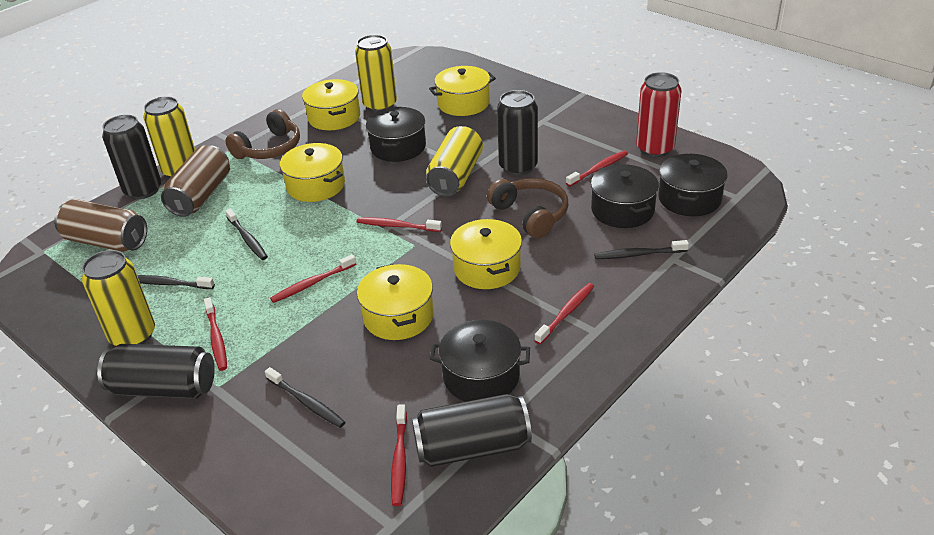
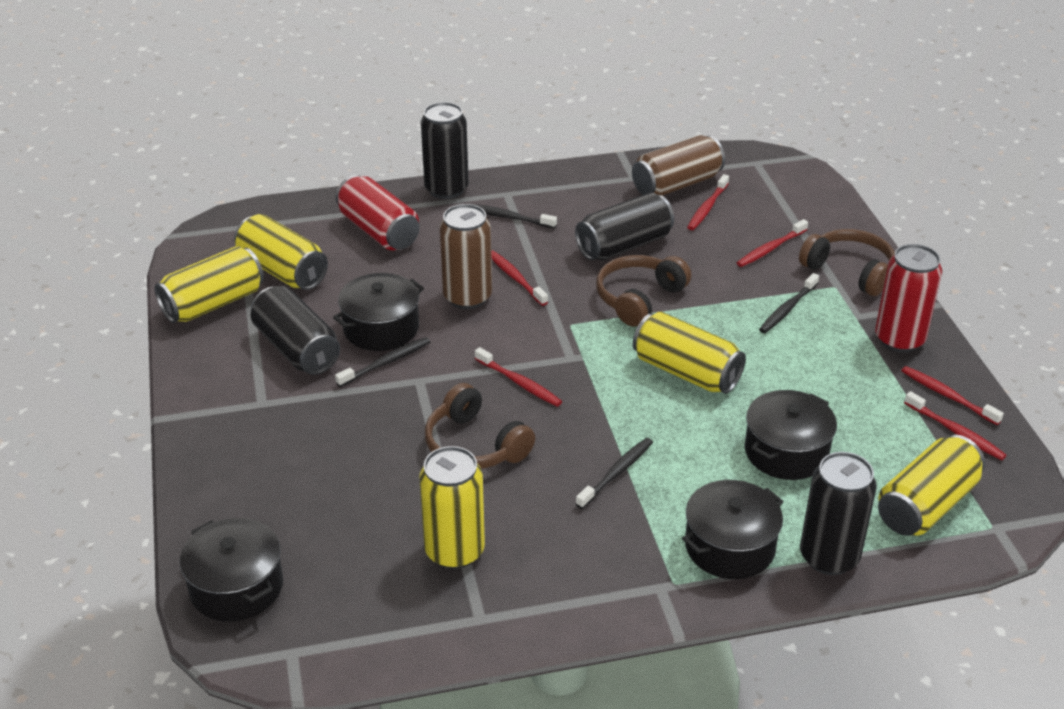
brown headphones: 2 -> 3
red can: 1 -> 2
yellow can: 4 -> 5
yellow pot: 5 -> 0

